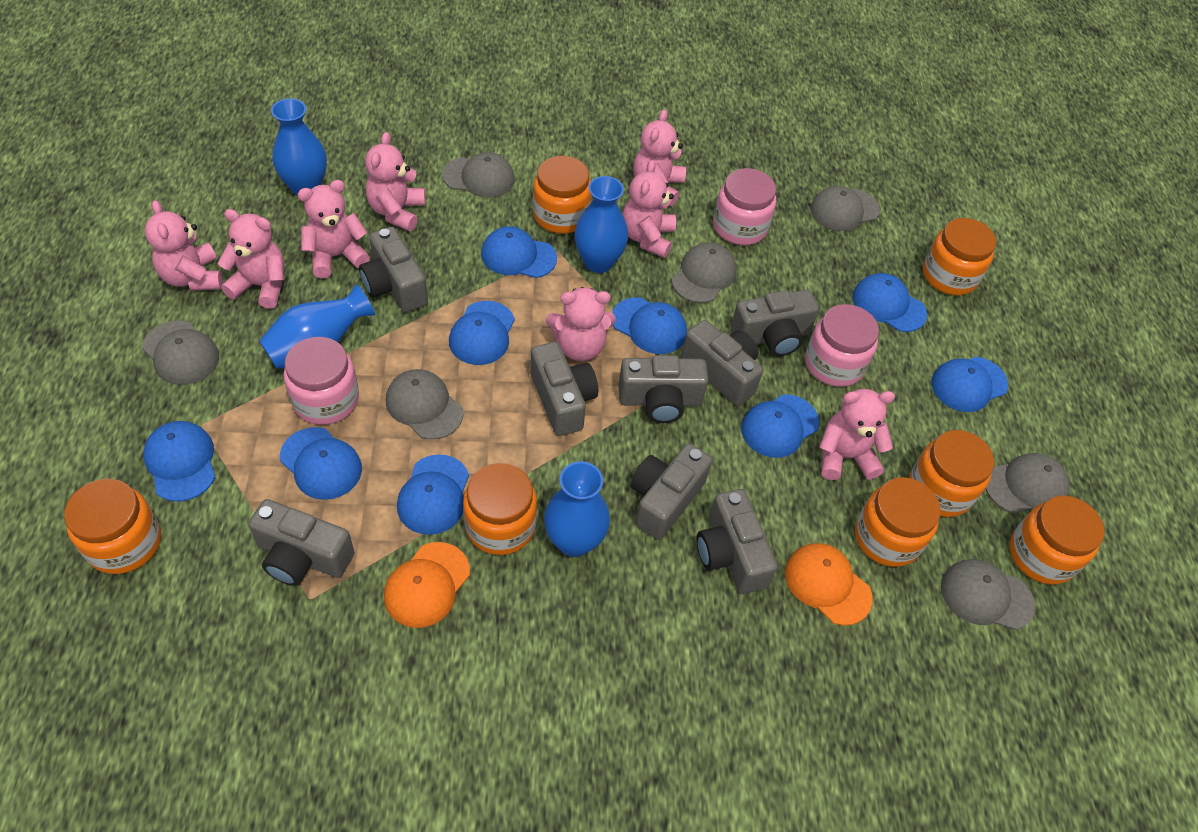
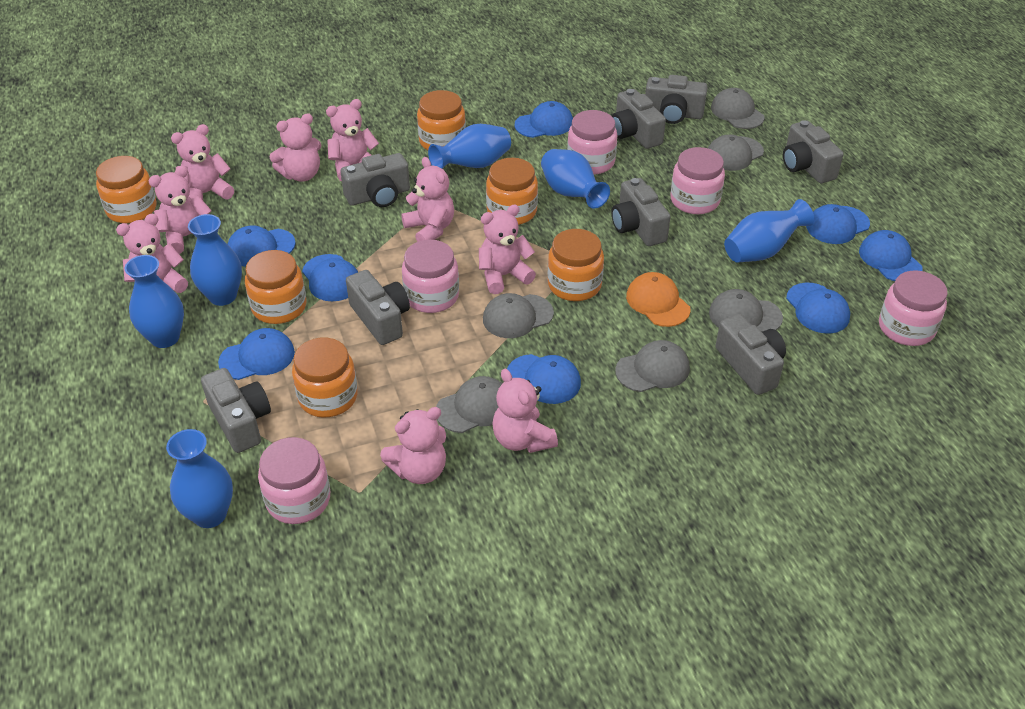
blue cap: 9 -> 8
blue vase: 4 -> 6
grey cap: 7 -> 6
orange cap: 2 -> 1
orange jar: 7 -> 6
pink jar: 3 -> 5
pink teddy bear: 8 -> 9

